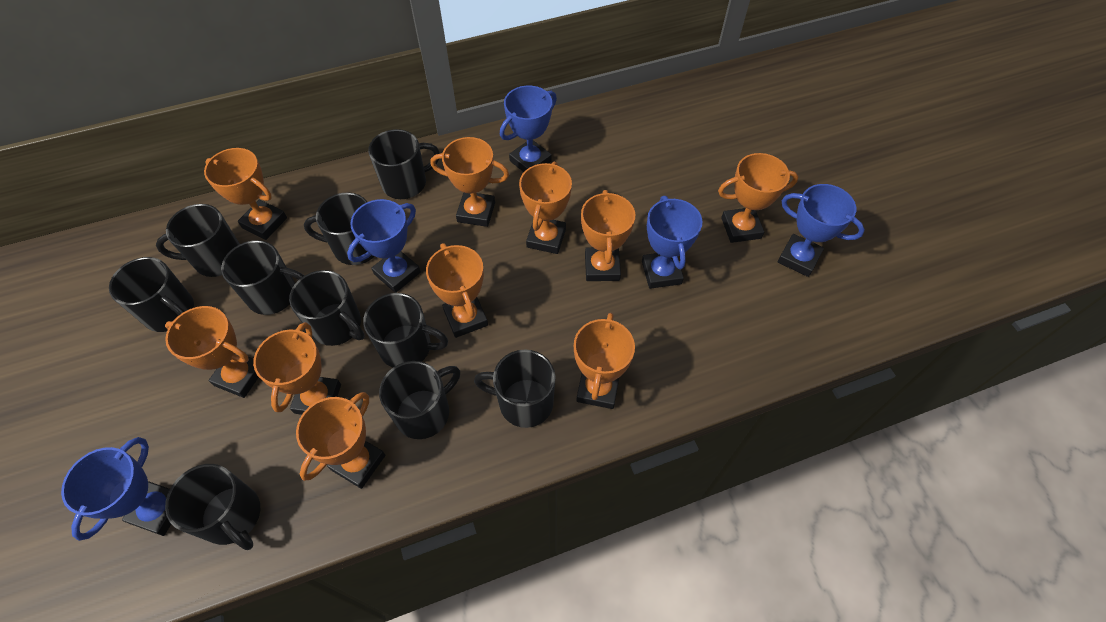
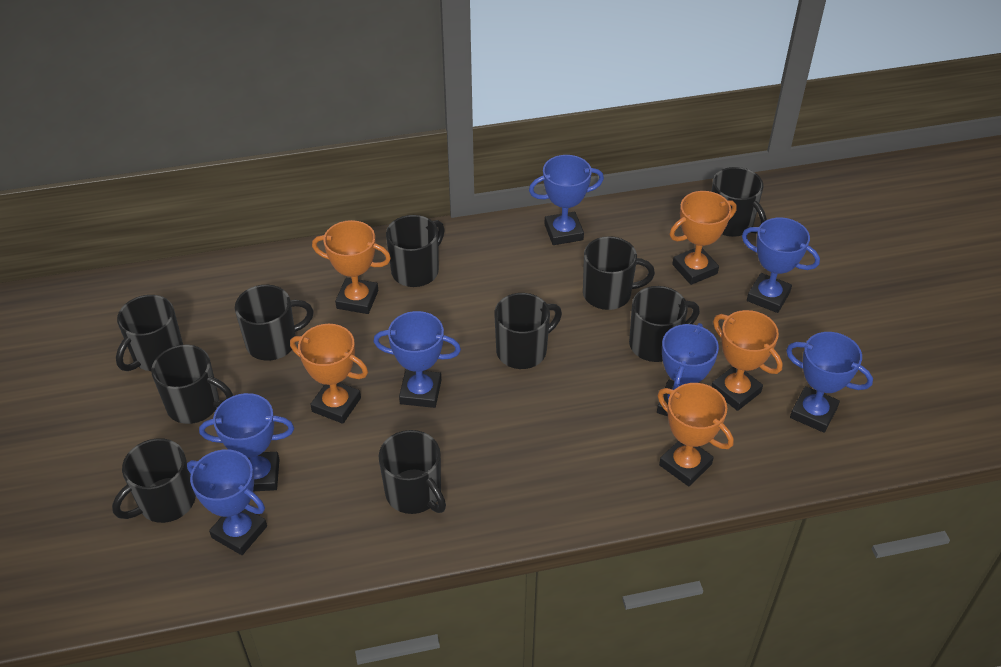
blue trophy: 5 -> 7
orange trophy: 10 -> 5

